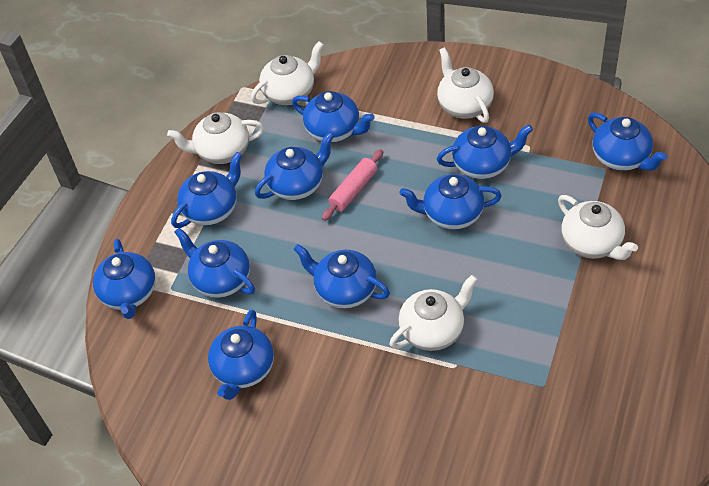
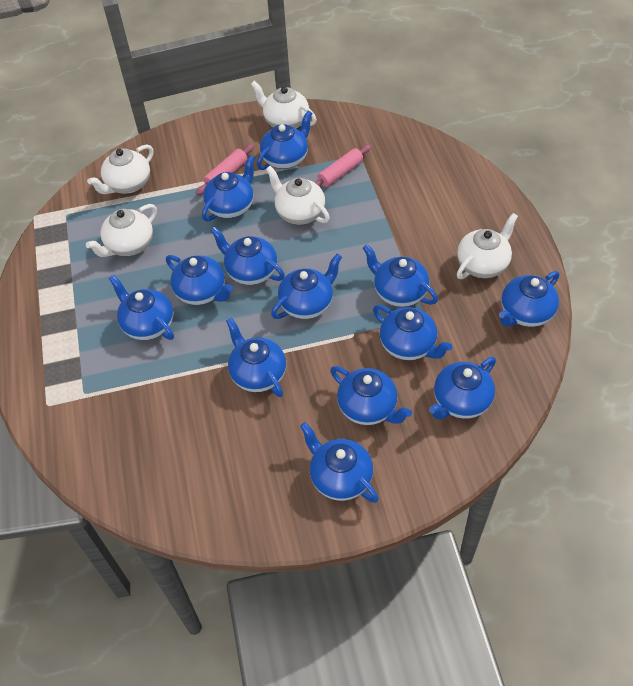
blue teapot: 10 -> 13
pink rolling pin: 1 -> 2

